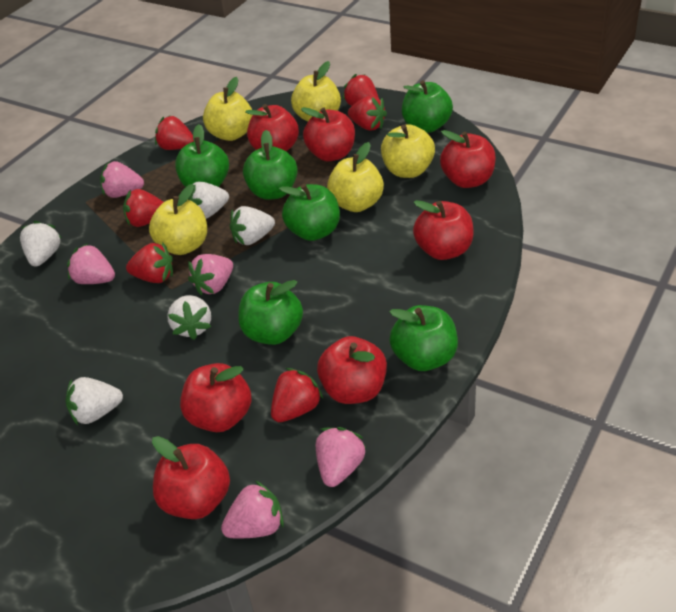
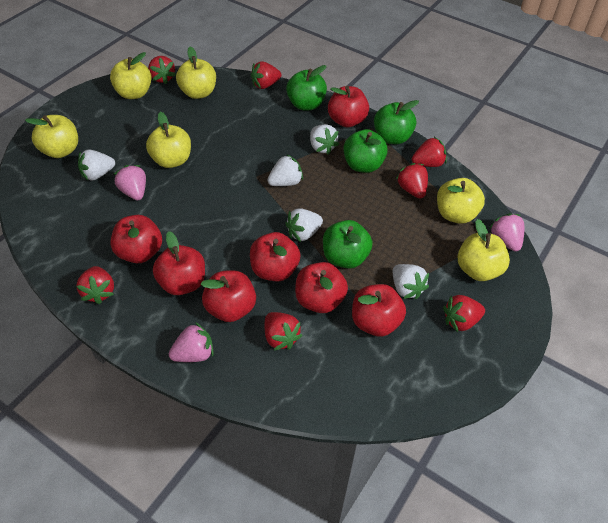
green apple: 6 -> 4
pink strawberry: 5 -> 3
red strawberry: 6 -> 7
yellow apple: 5 -> 6

